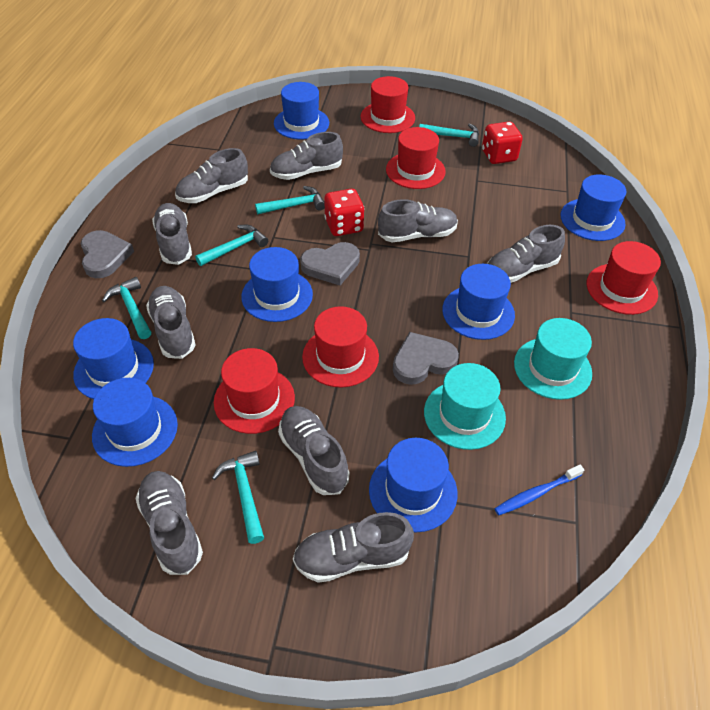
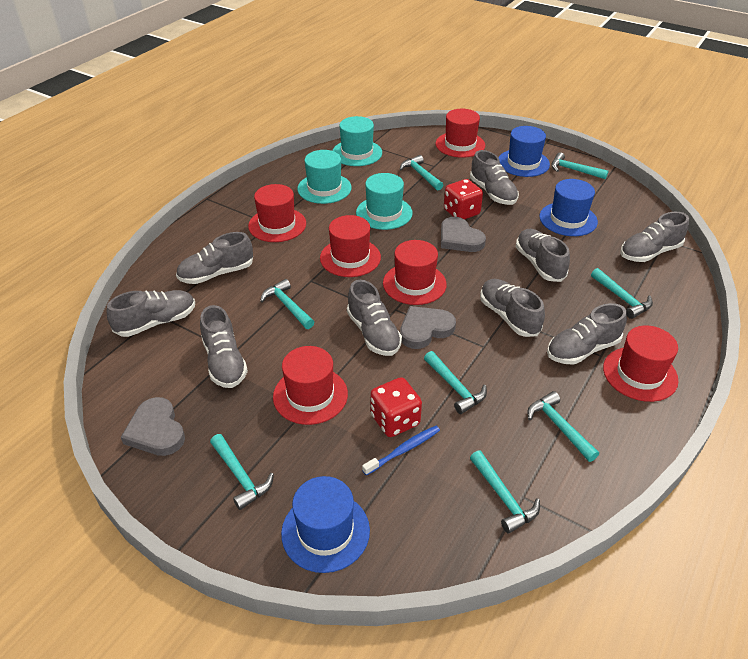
blue hat: 7 -> 3
red hat: 5 -> 6
turquoise hammer: 5 -> 8
turquoise hat: 2 -> 3

